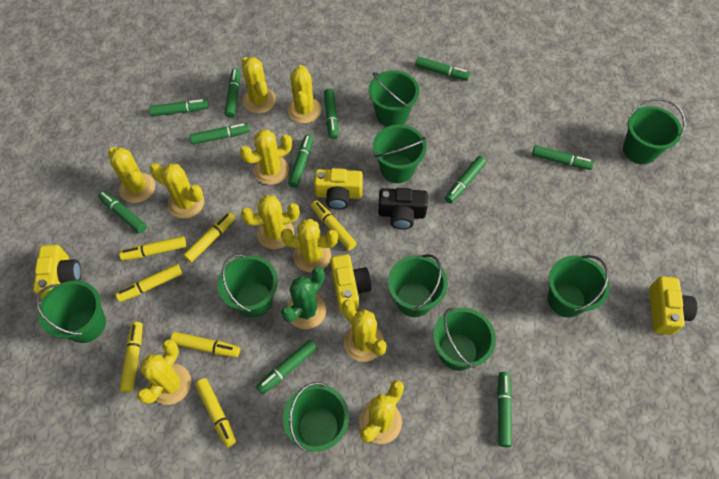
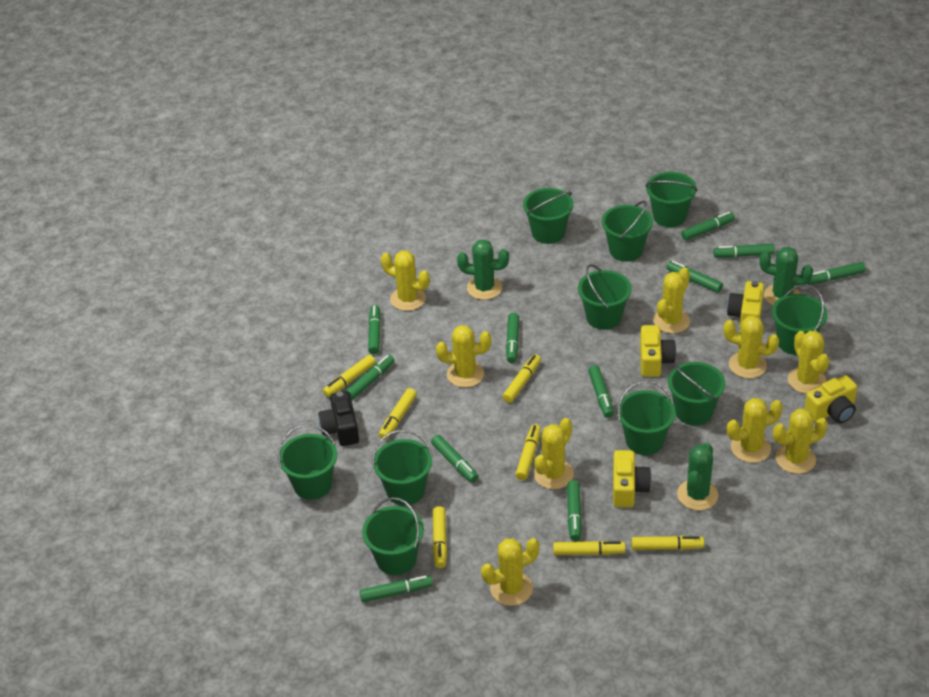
green bucket: 9 -> 10
green cactus: 1 -> 3
yellow cactus: 10 -> 9

